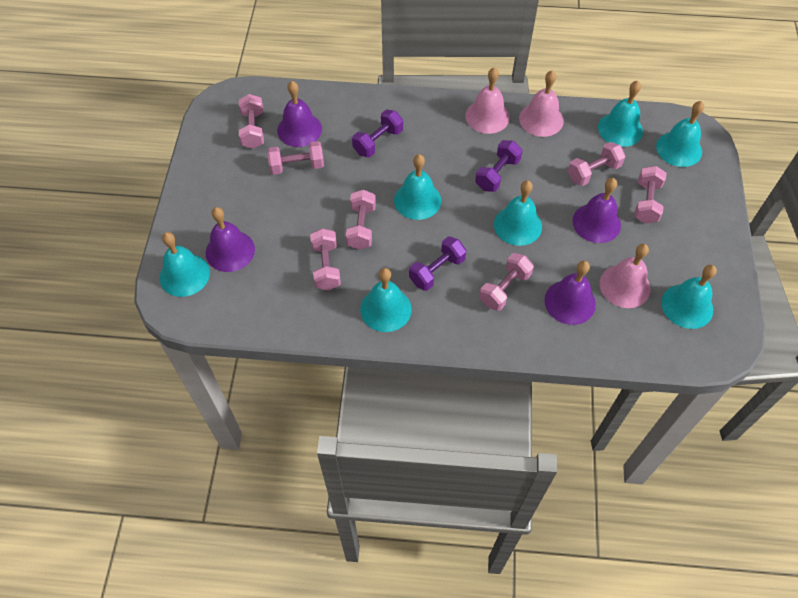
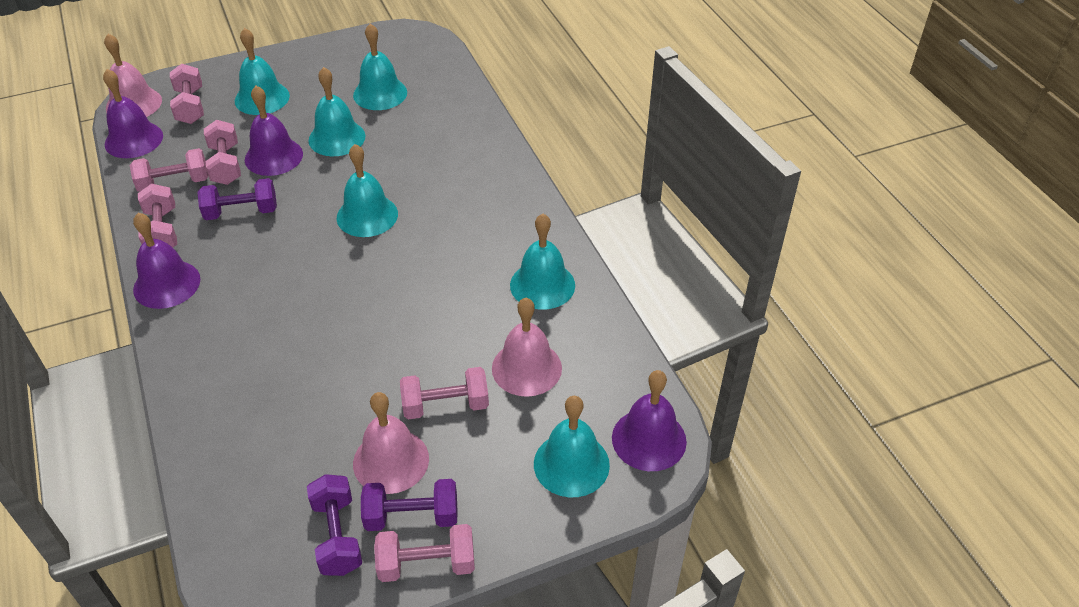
pink dumbbell: 7 -> 6
turquoise bell: 7 -> 6

